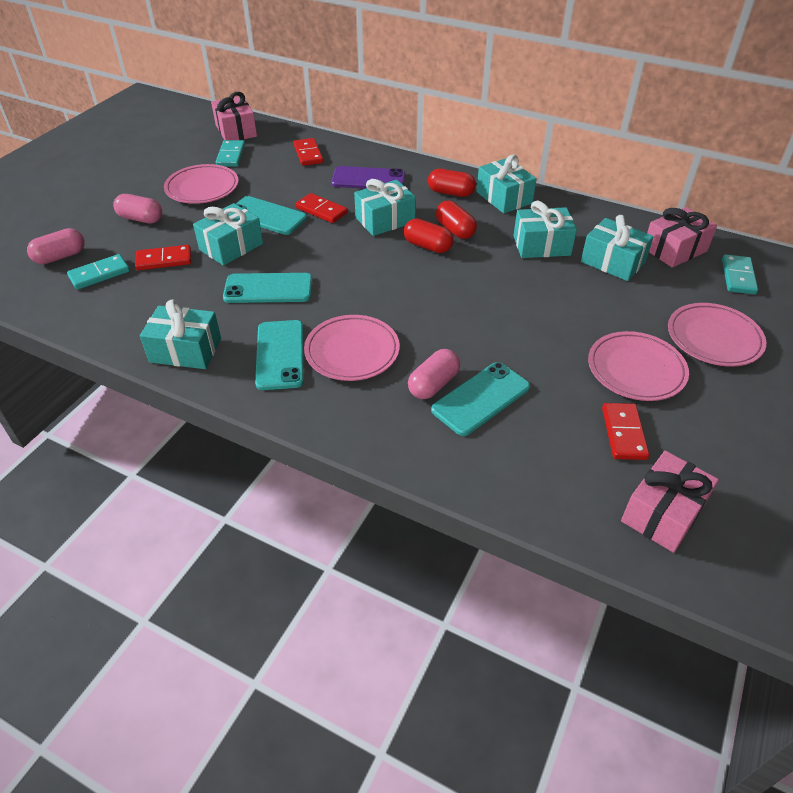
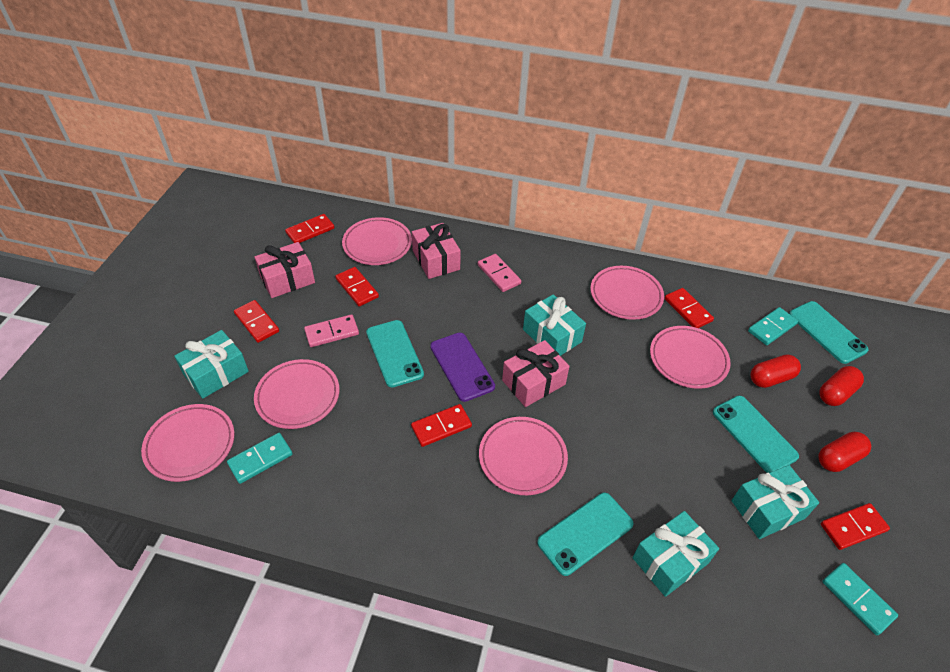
pink capsule: 3 -> 0
pink domino: 0 -> 2
pink plate: 4 -> 6
red domino: 4 -> 6
turquoise gift: 6 -> 4

